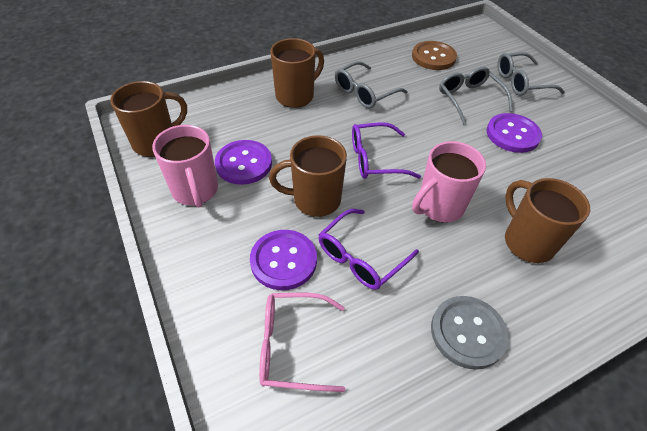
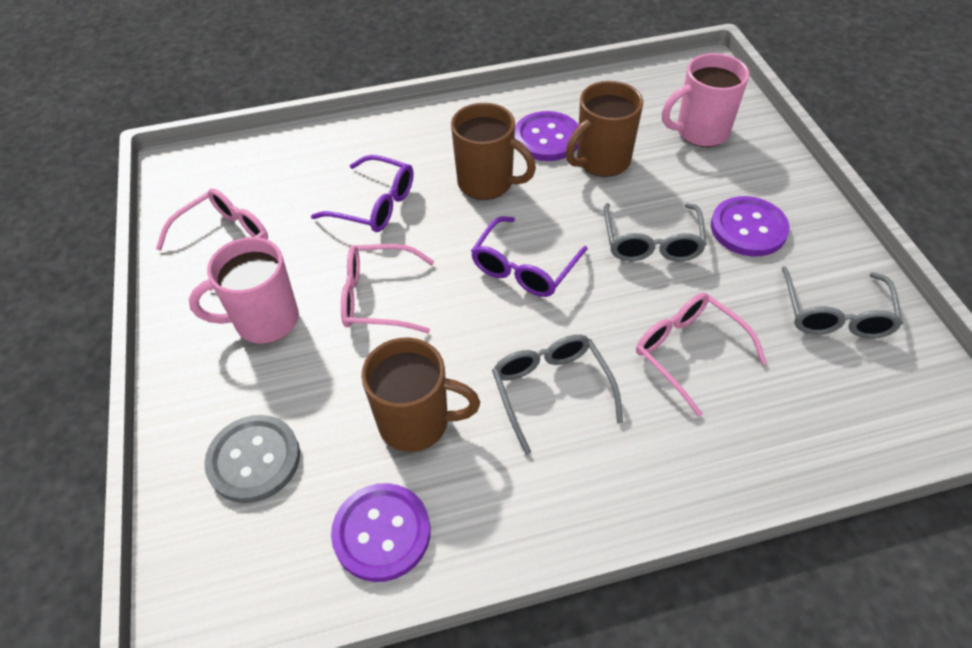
brown button: 1 -> 0
brown mug: 4 -> 3
pink glasses: 1 -> 3

